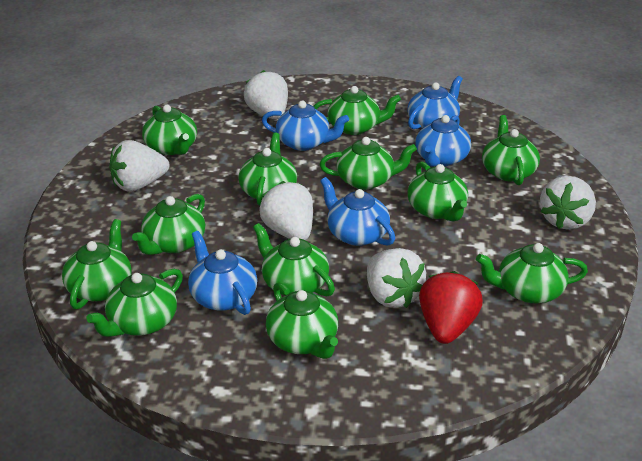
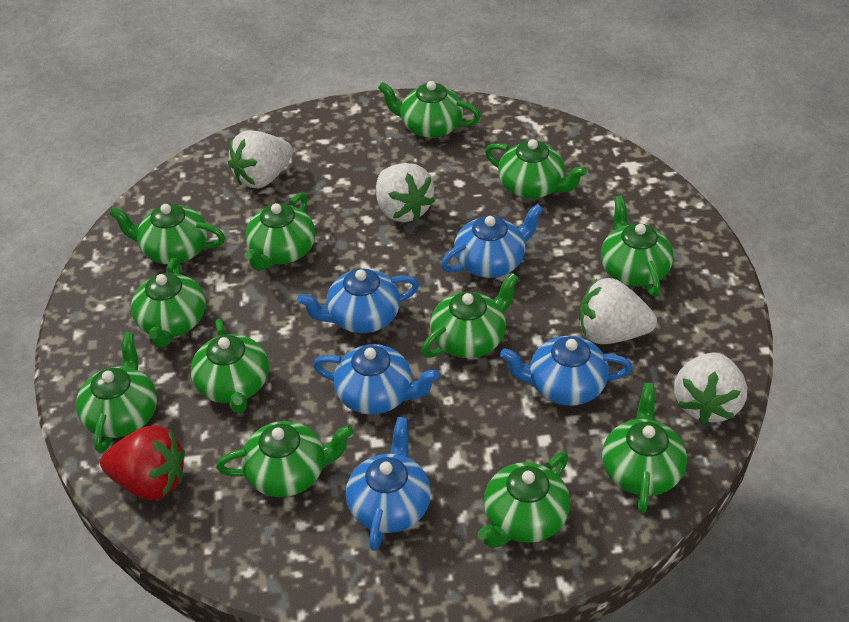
white strawberry: 5 -> 4

